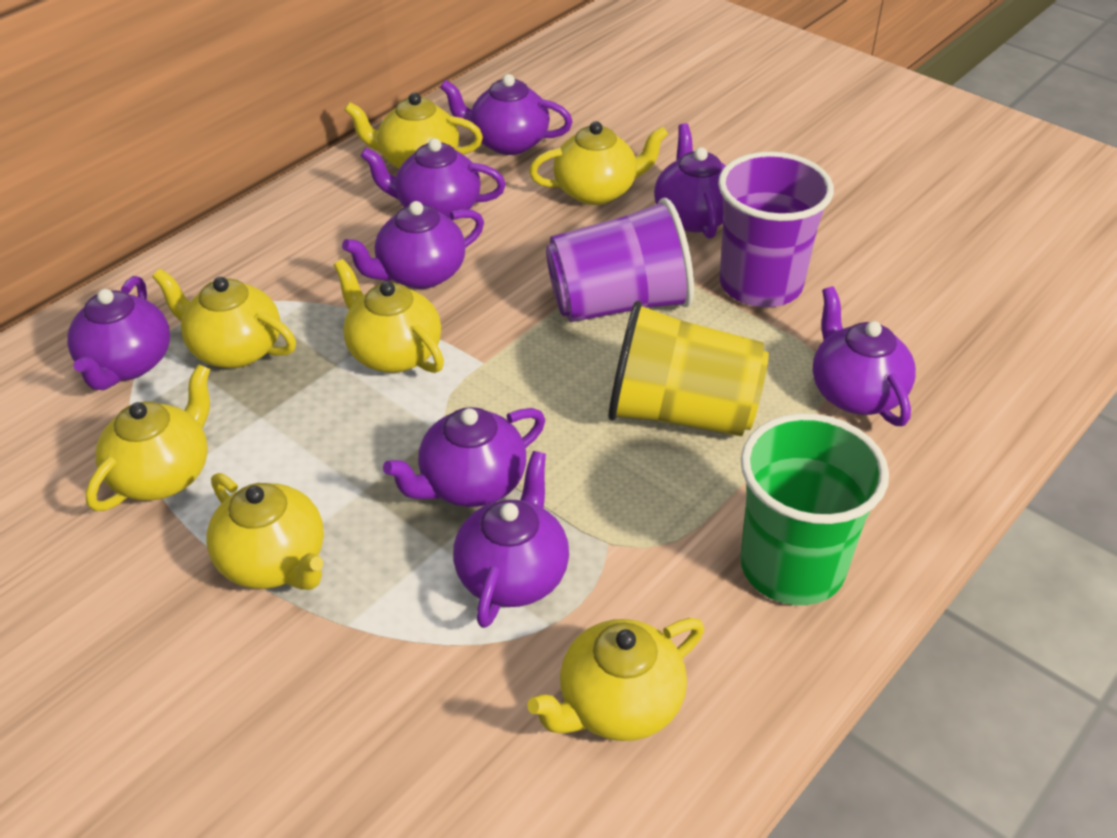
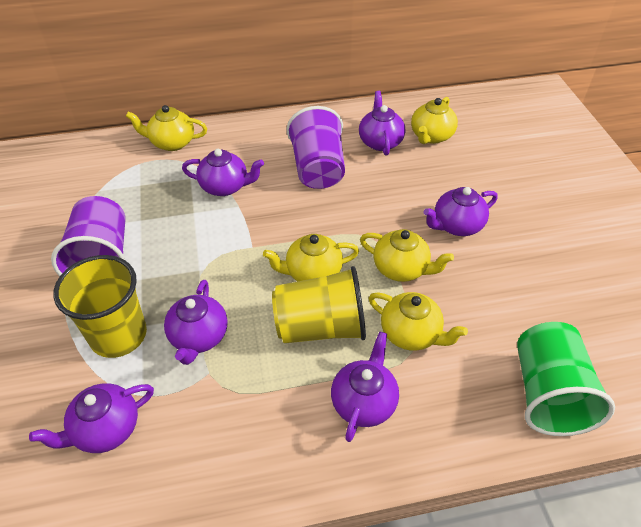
purple teapot: 8 -> 6
yellow cup: 1 -> 2
yellow teapot: 7 -> 5

